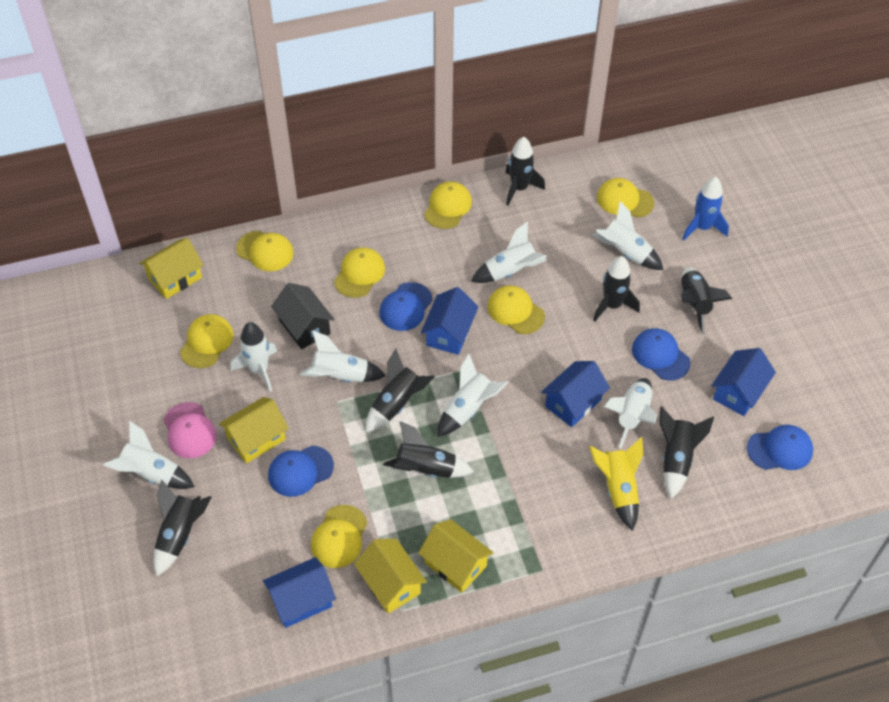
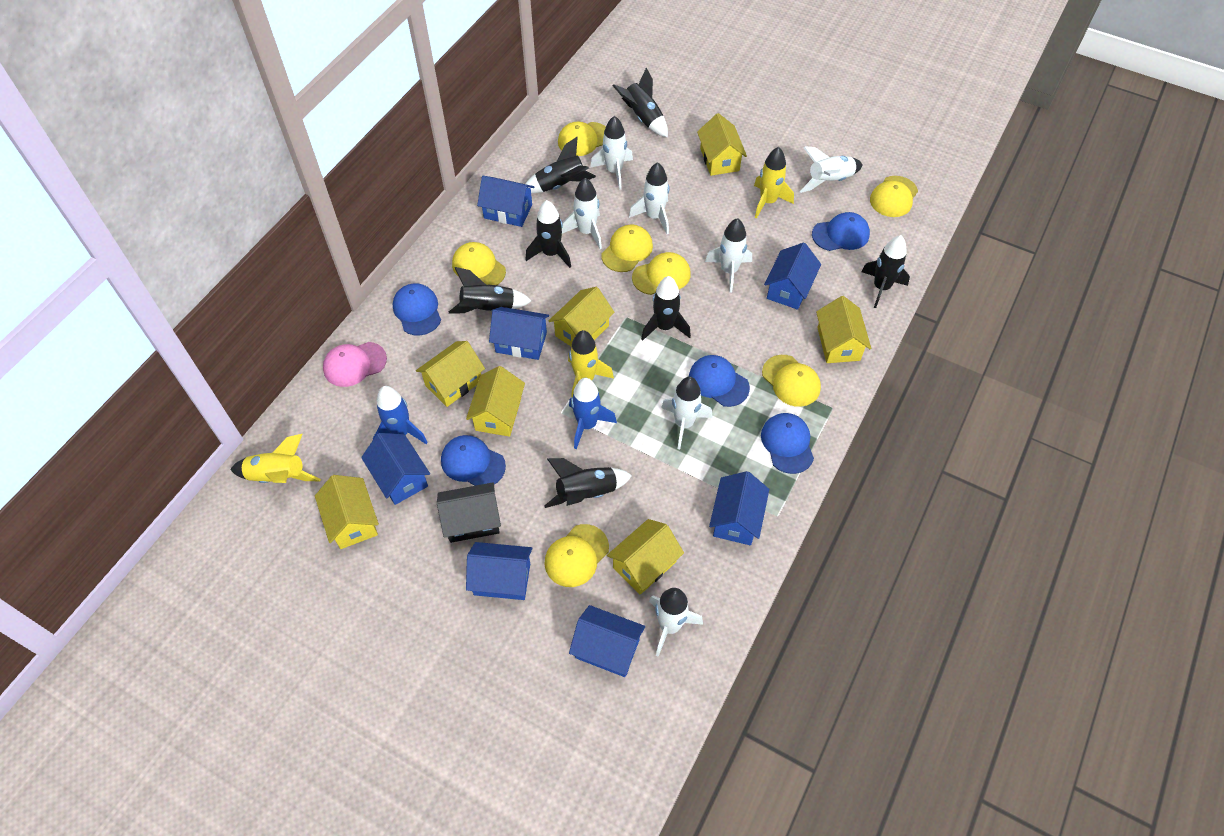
blue cap: 4 -> 5
blue house: 4 -> 7
blue rocket: 1 -> 2
yellow house: 4 -> 7
yellow rocket: 1 -> 3

